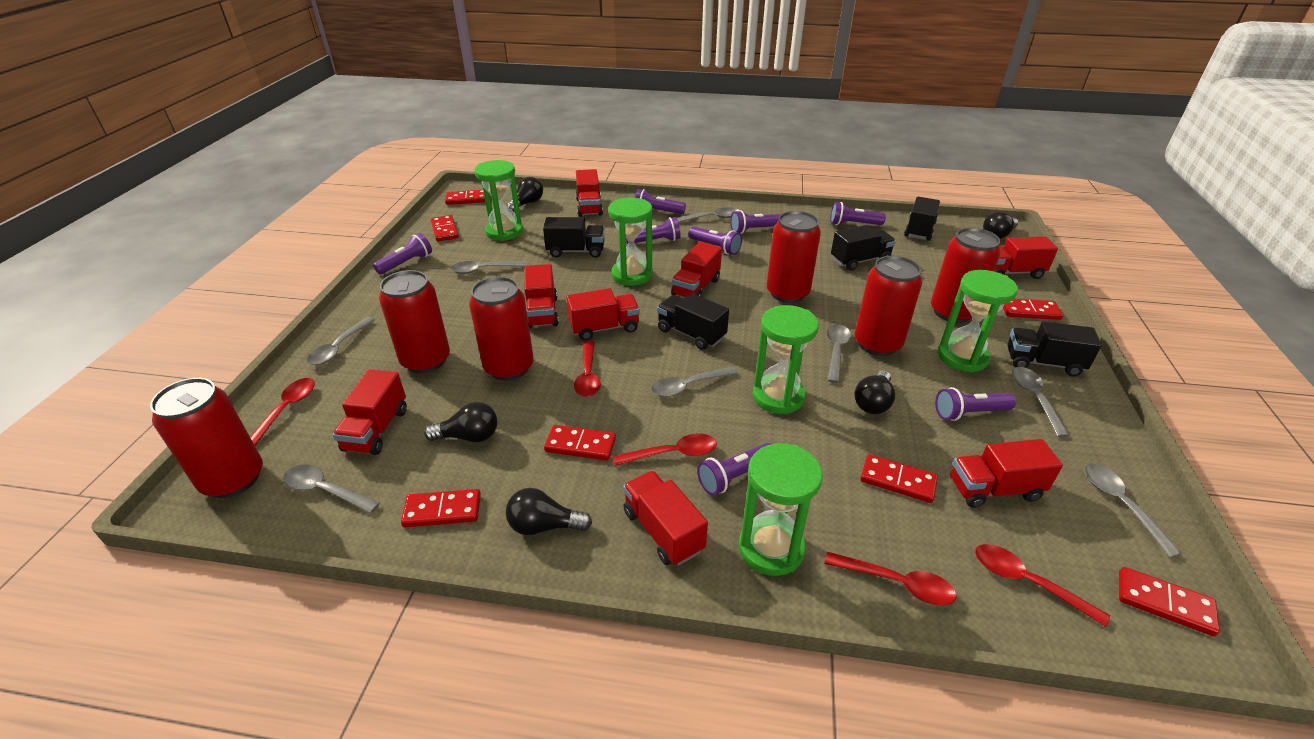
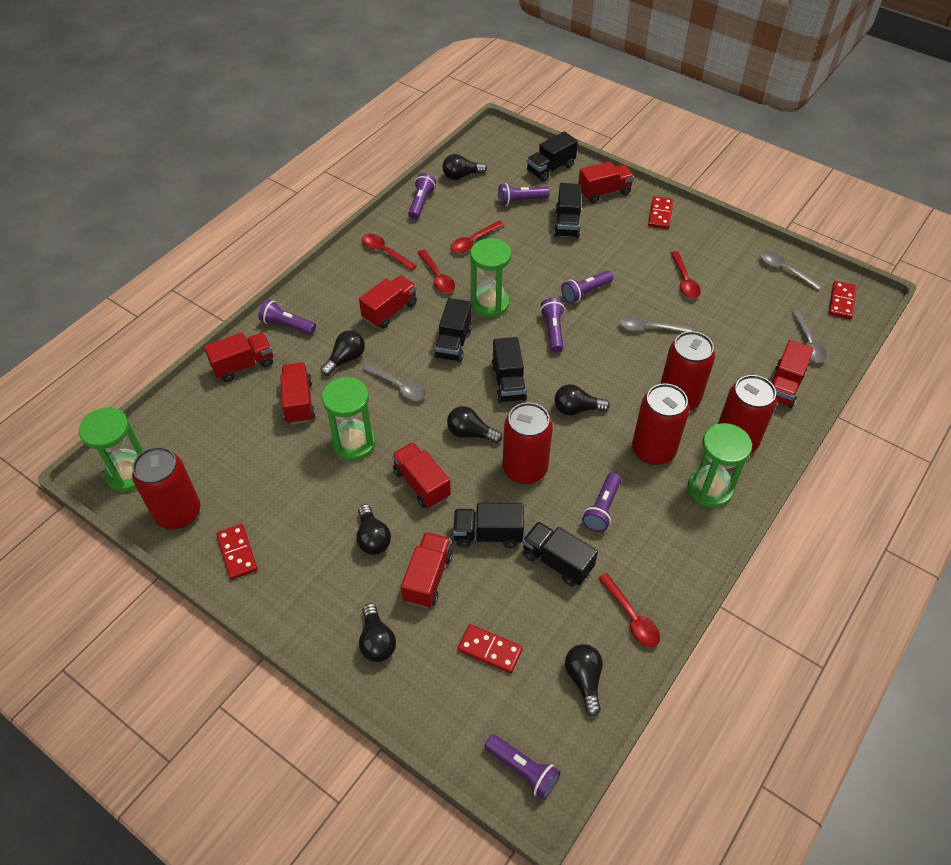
black light bulb: 5 -> 7
black truck: 5 -> 6
green hourglass: 5 -> 4
grey spoon: 8 -> 4
purple flashlight: 8 -> 7
red can: 6 -> 5
red domino: 7 -> 4
red truck: 8 -> 7

